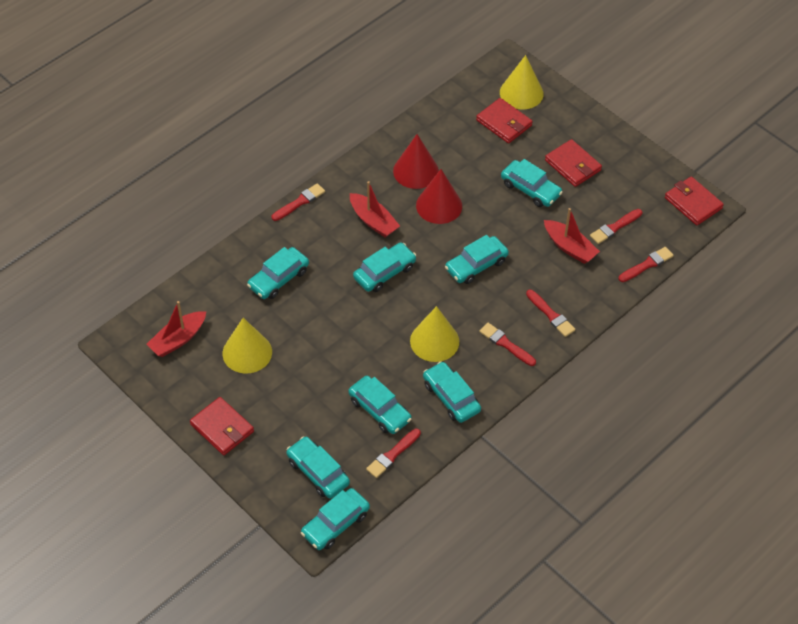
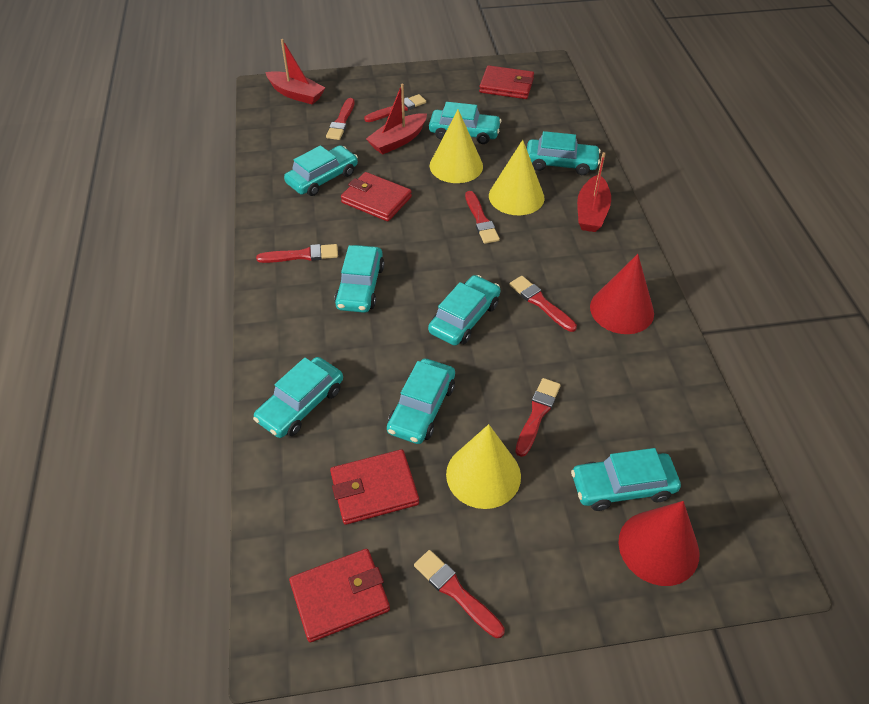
red brush: 6 -> 7

